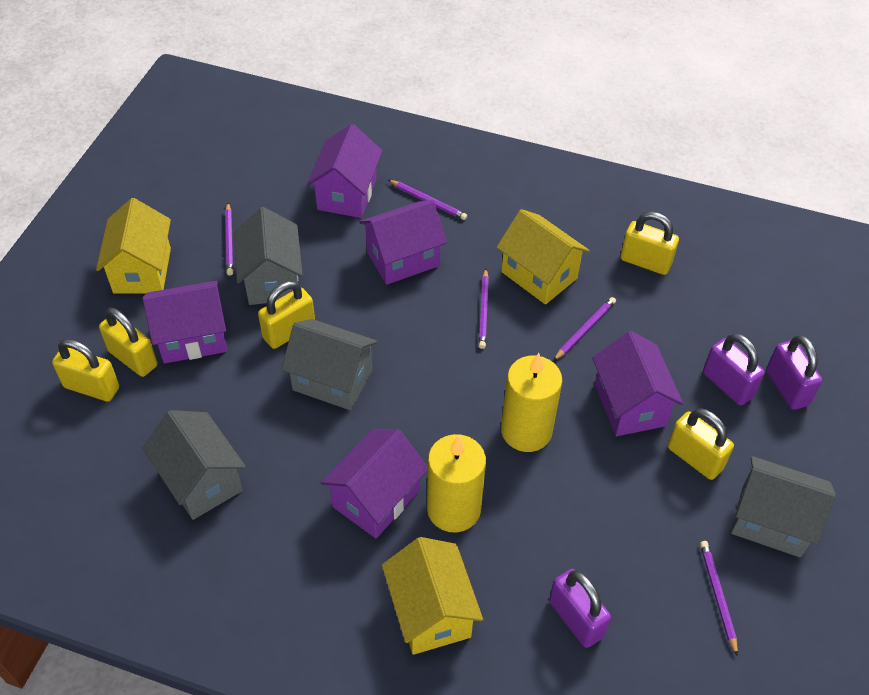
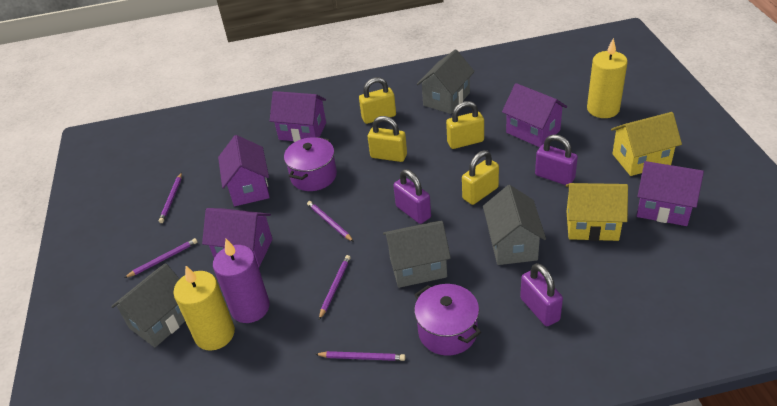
purple candle: 0 -> 1
purple pot: 0 -> 2
yellow house: 3 -> 2
yellow padlock: 5 -> 4

